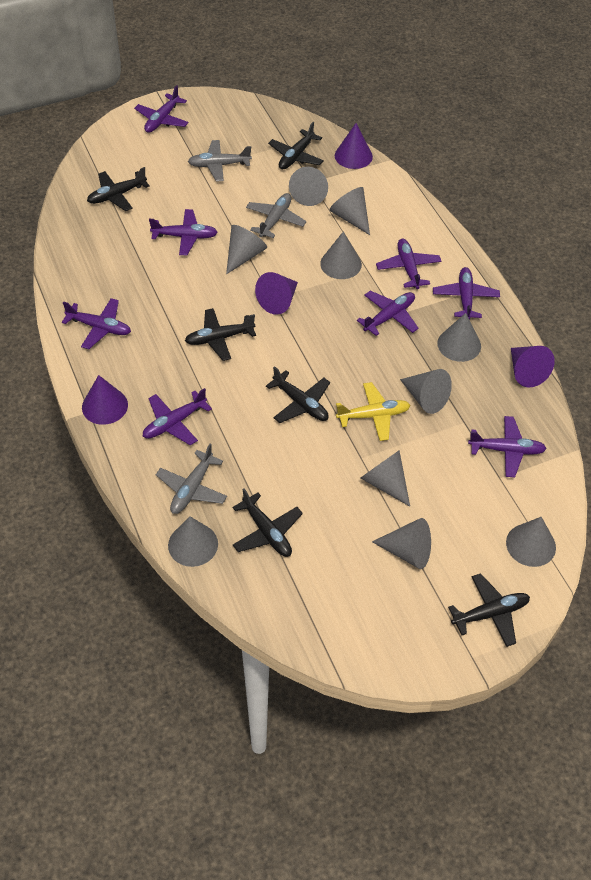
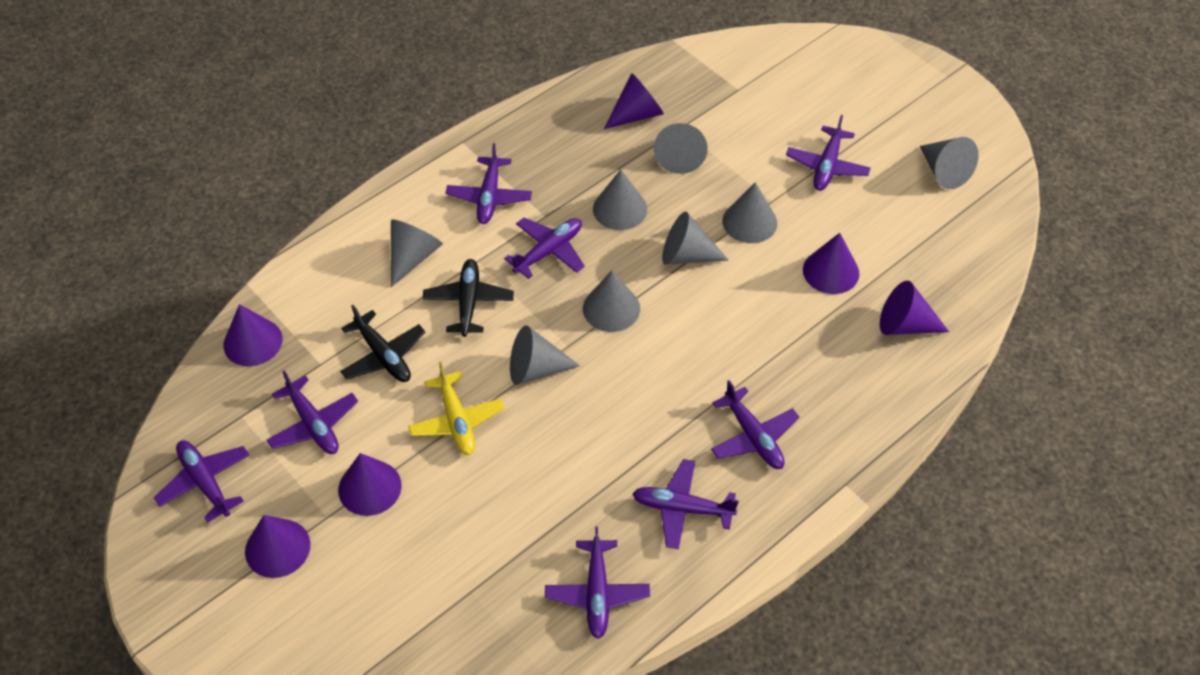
black plane: 6 -> 2
grey cone: 10 -> 8
grey plane: 3 -> 0
purple cone: 4 -> 6

